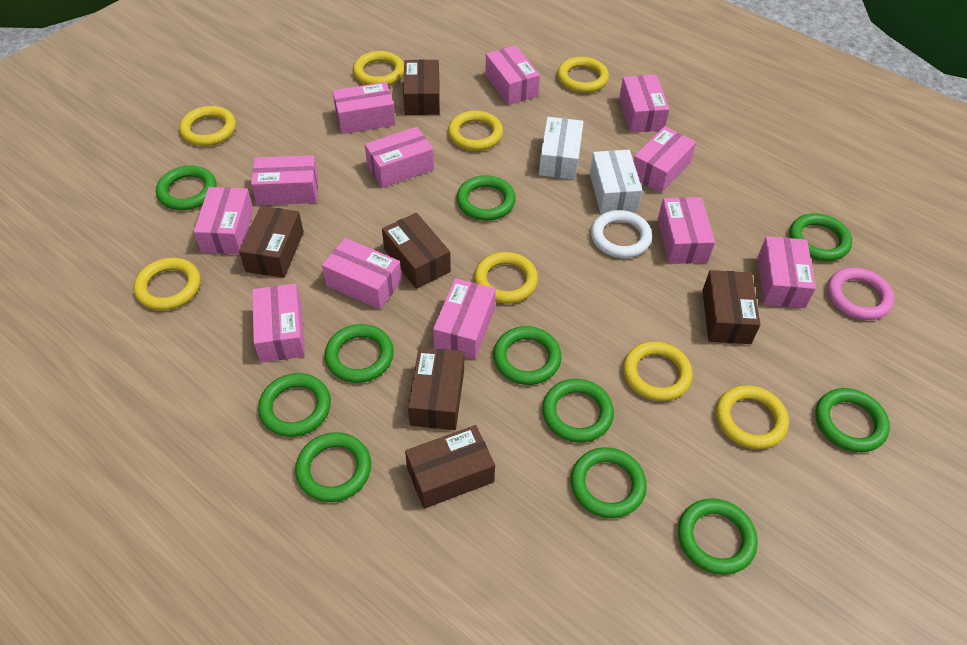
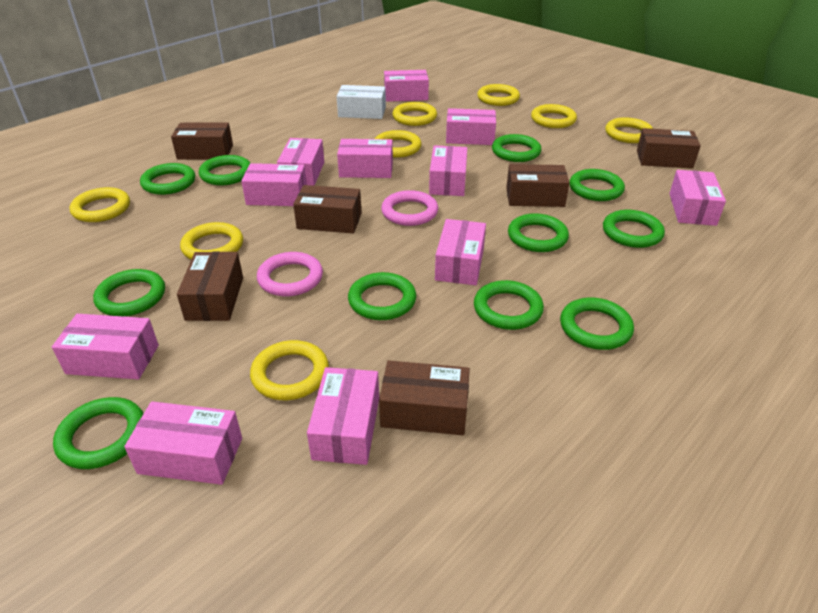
pink box: 12 -> 11
pink ring: 1 -> 2
white box: 2 -> 1
white ring: 1 -> 0

